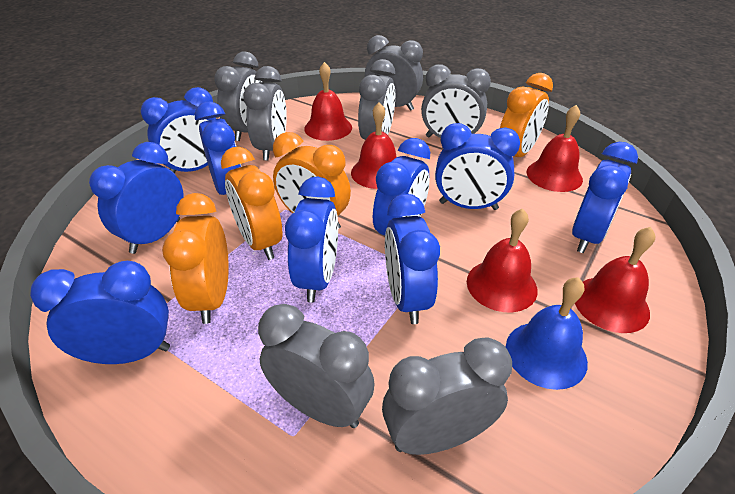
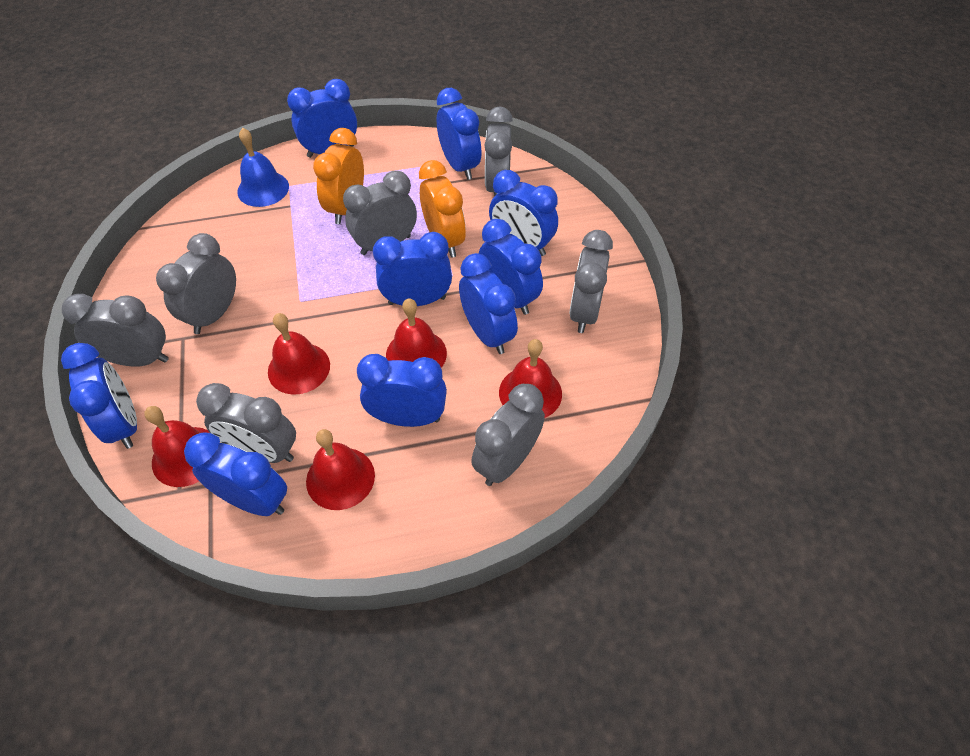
orange clock: 4 -> 2

